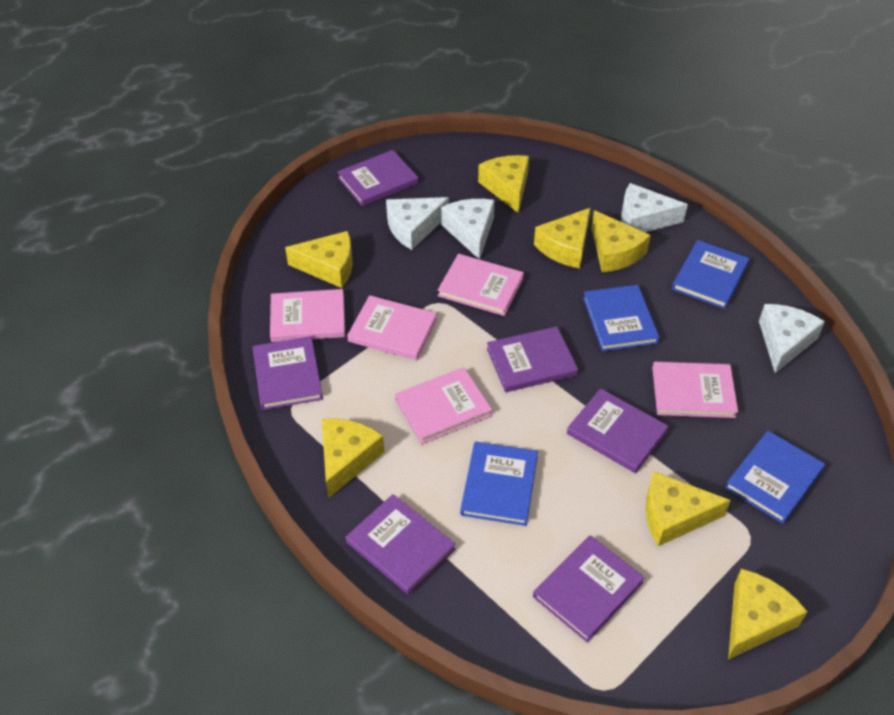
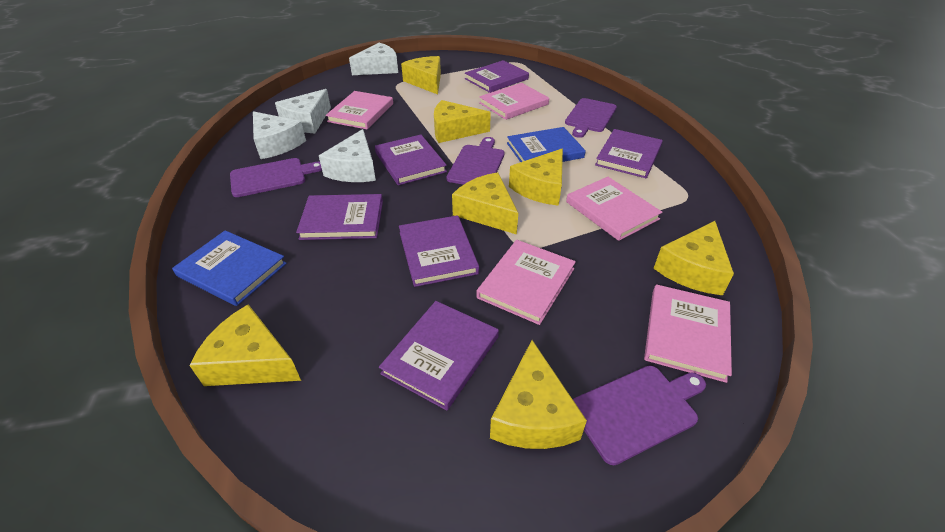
blue book: 4 -> 2
purple cutting board: 0 -> 4

